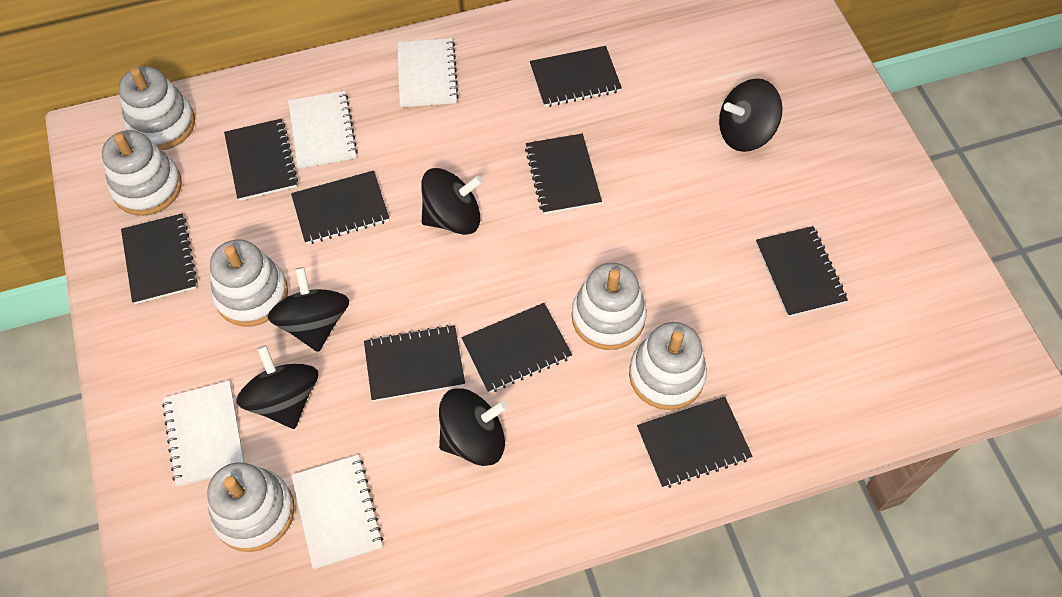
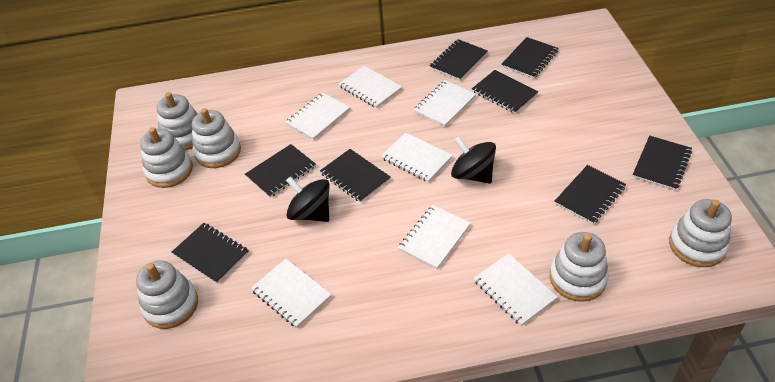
black notebook: 9 -> 8
black spinning top: 5 -> 2
white notebook: 4 -> 7

